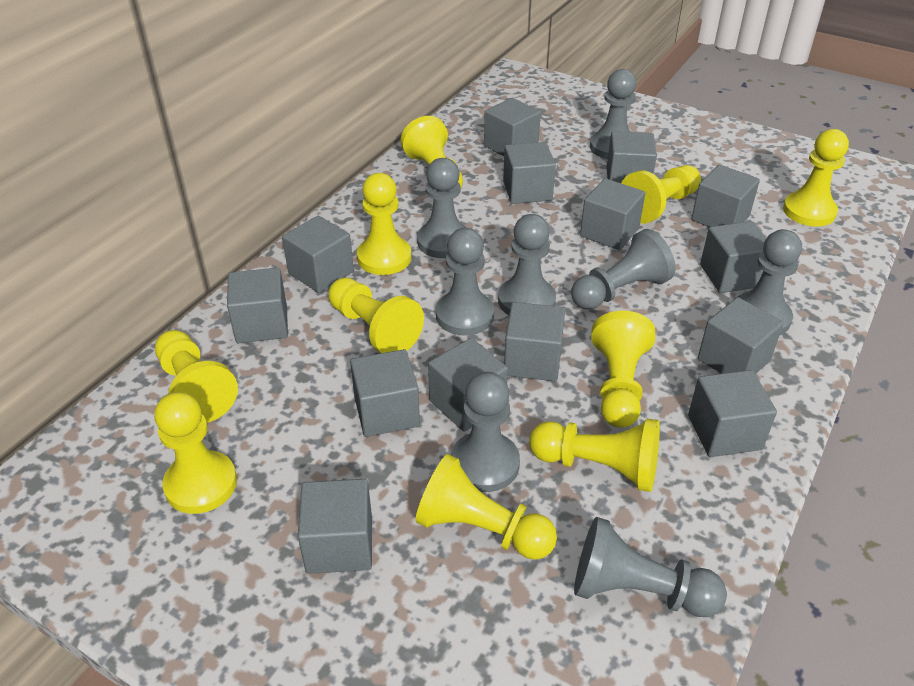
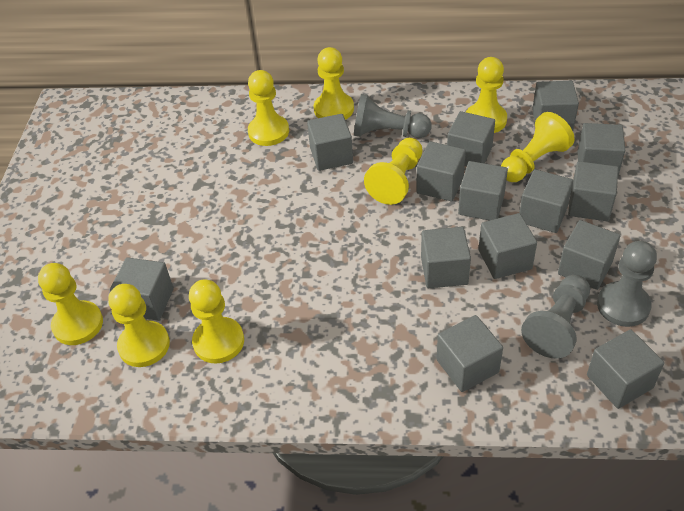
grey pawn: 8 -> 3
yellow pawn: 10 -> 8

